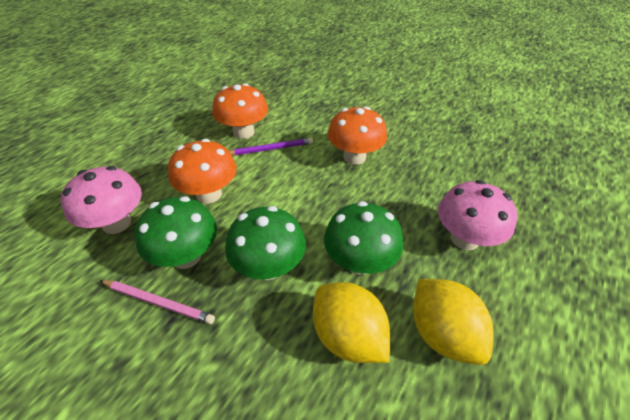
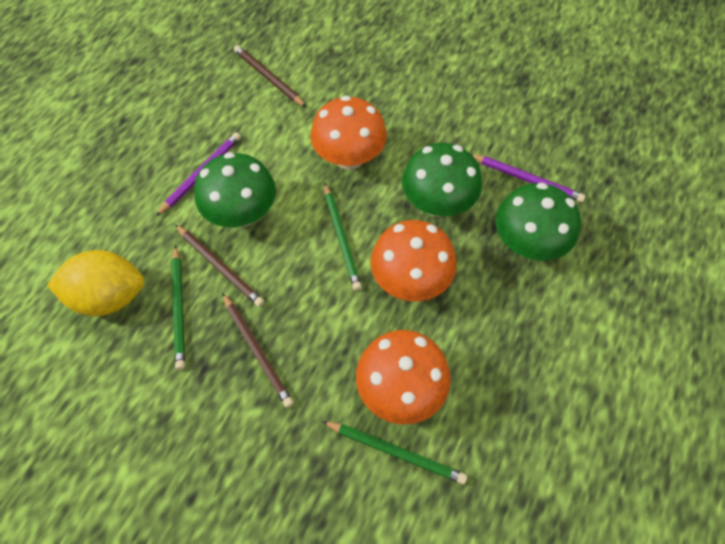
brown pencil: 0 -> 3
green pencil: 0 -> 3
pink mushroom: 2 -> 0
pink pencil: 1 -> 0
purple pencil: 1 -> 2
yellow lemon: 2 -> 1

